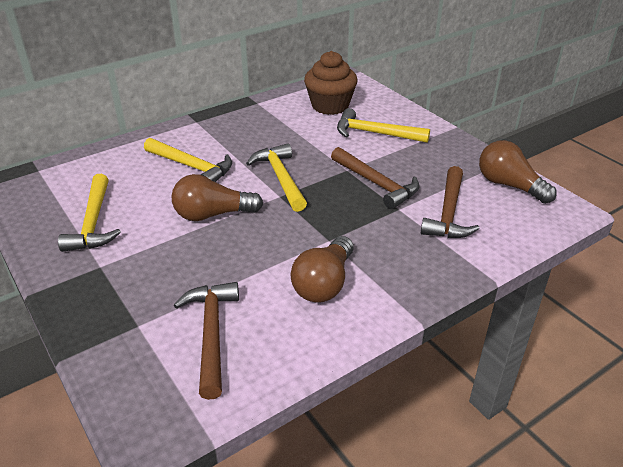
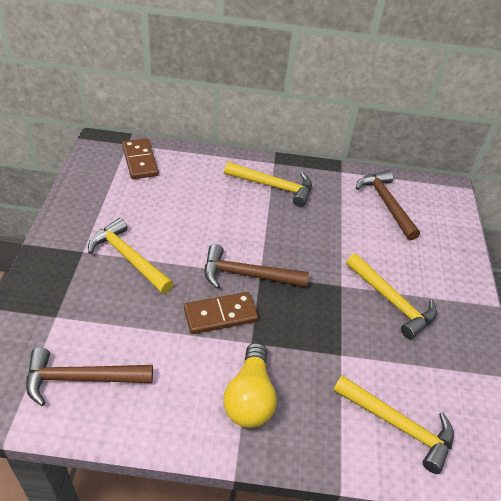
brown cupcake: 1 -> 0
brown domino: 0 -> 2
brown light bulb: 3 -> 0
yellow light bulb: 0 -> 1

